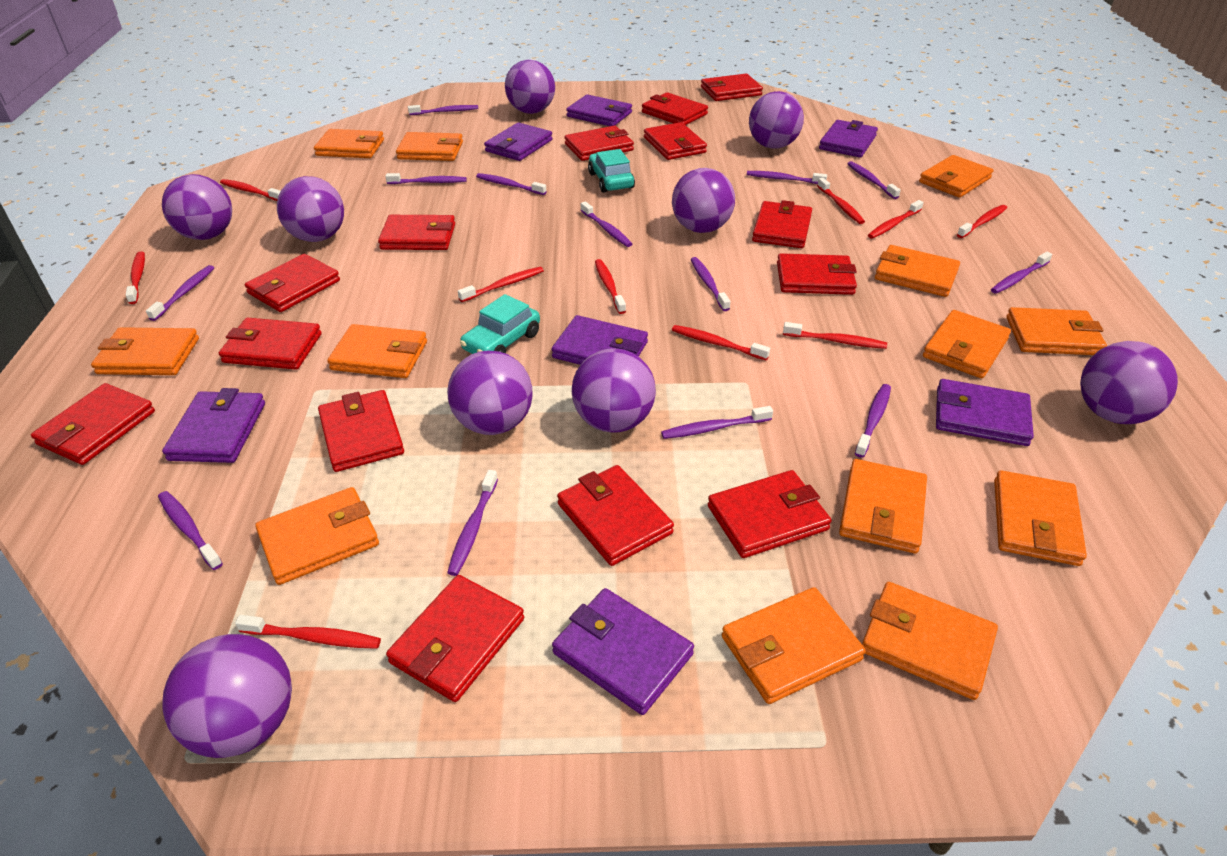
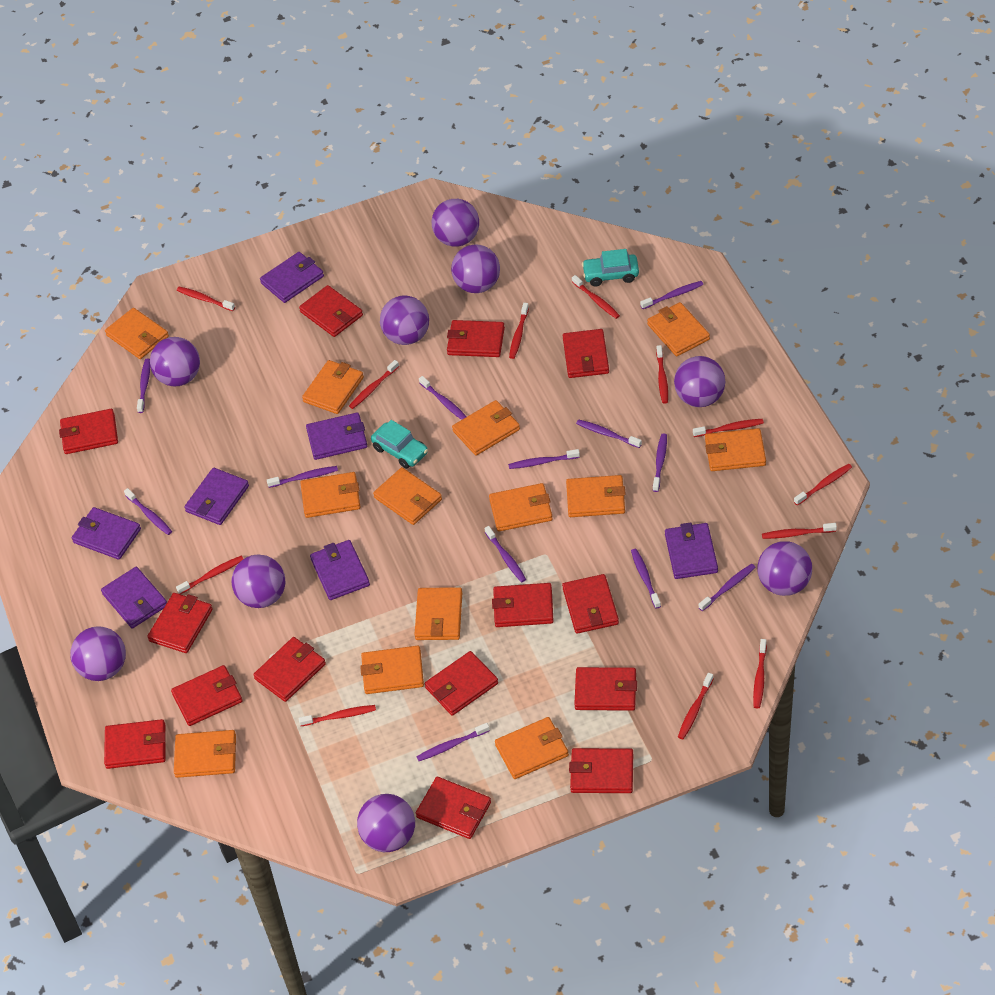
purple toothbrush: 13 -> 12
red toothbrush: 10 -> 12

